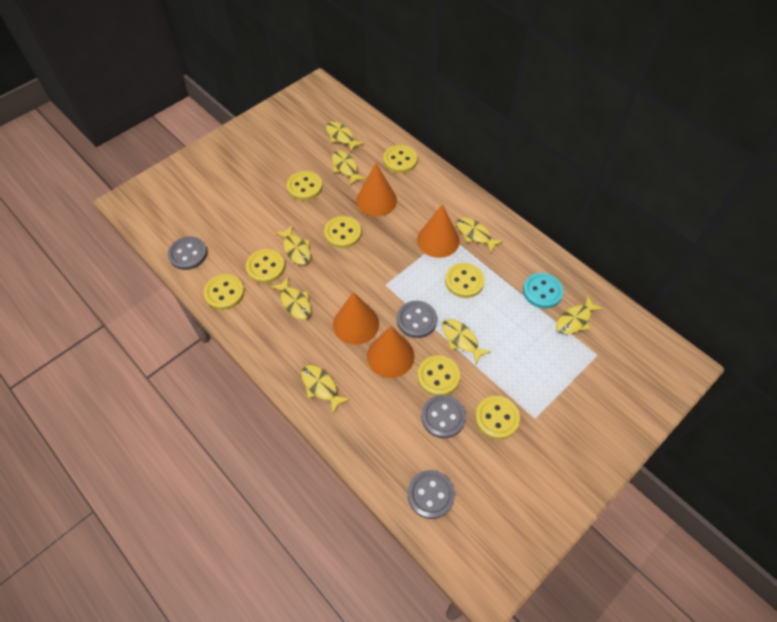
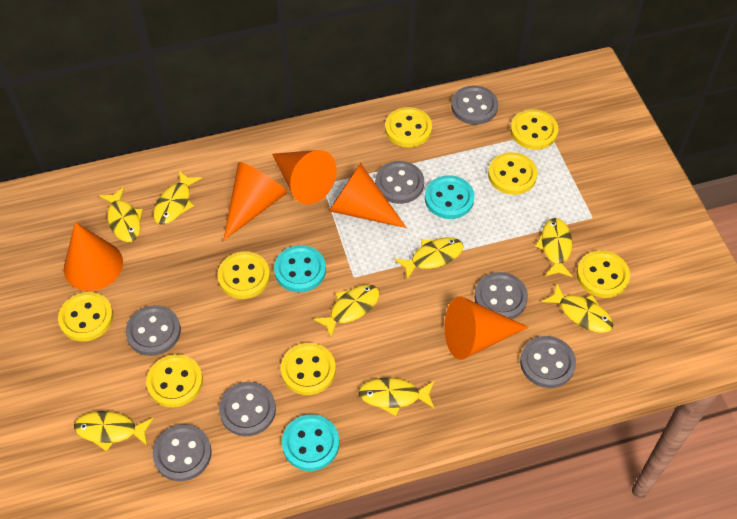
grey button: 4 -> 7
orange cone: 4 -> 5
turquoise button: 1 -> 3

